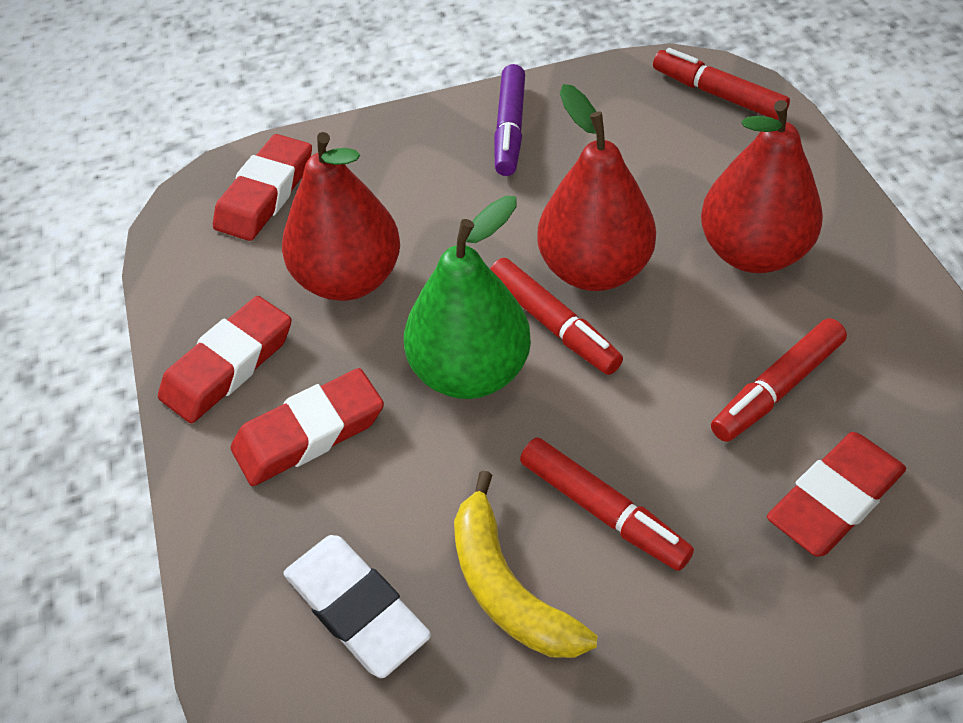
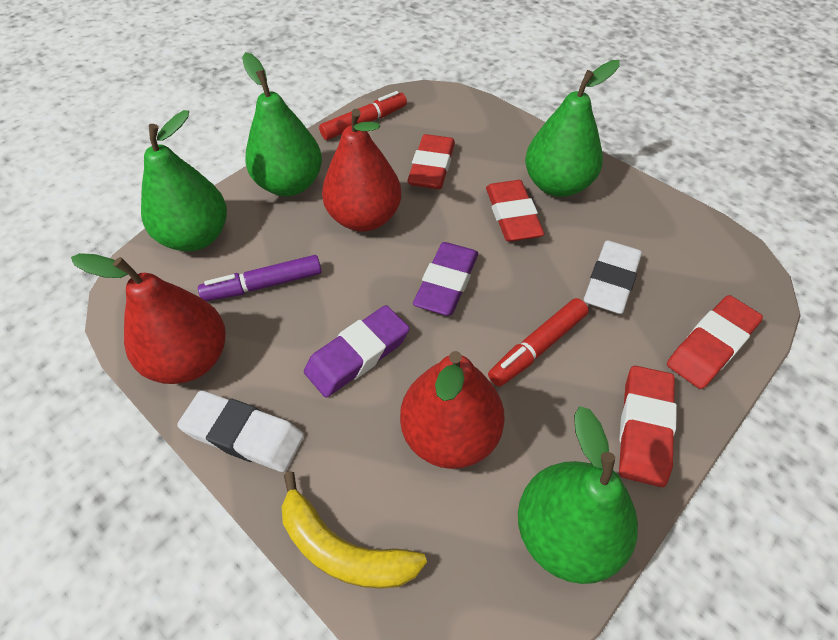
green pear: 1 -> 4
purple eraser: 0 -> 2
red marker: 4 -> 2
white eraser: 1 -> 2

